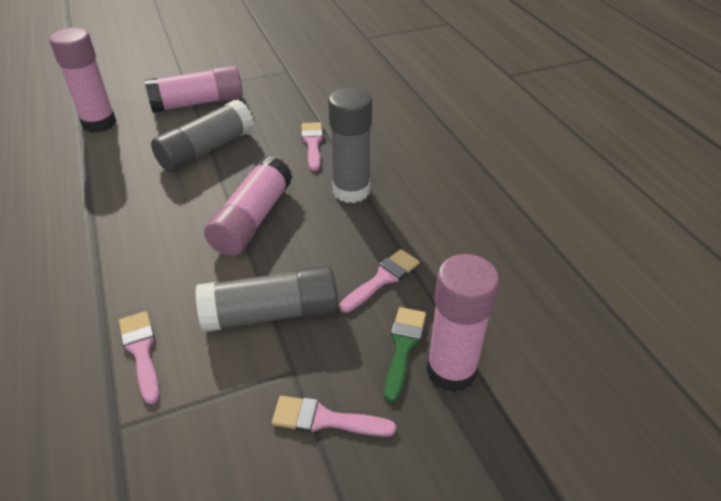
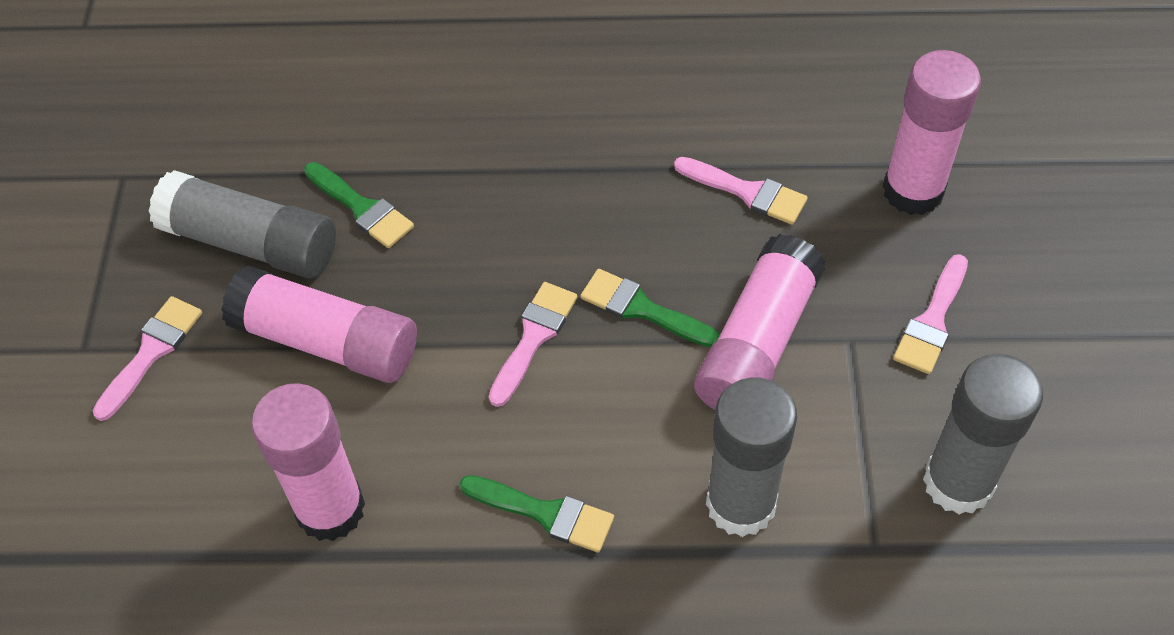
green brush: 1 -> 3

